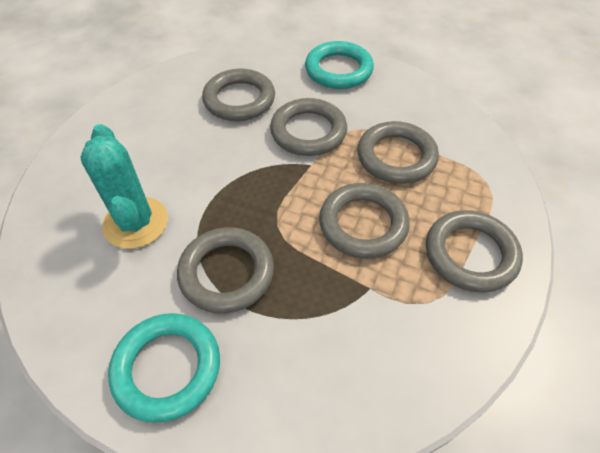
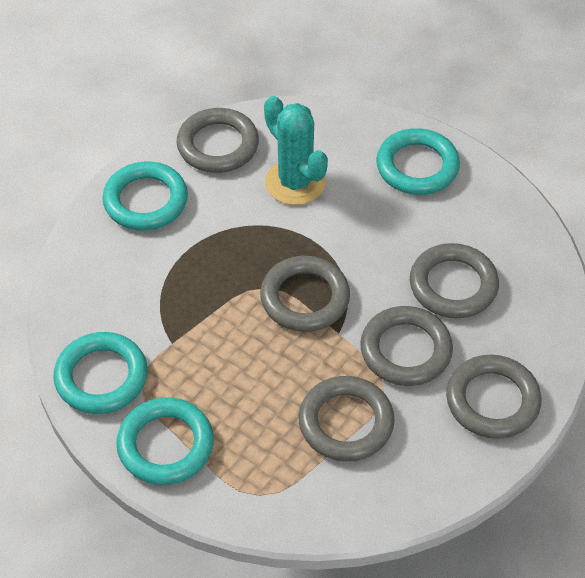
turquoise ring: 2 -> 4

